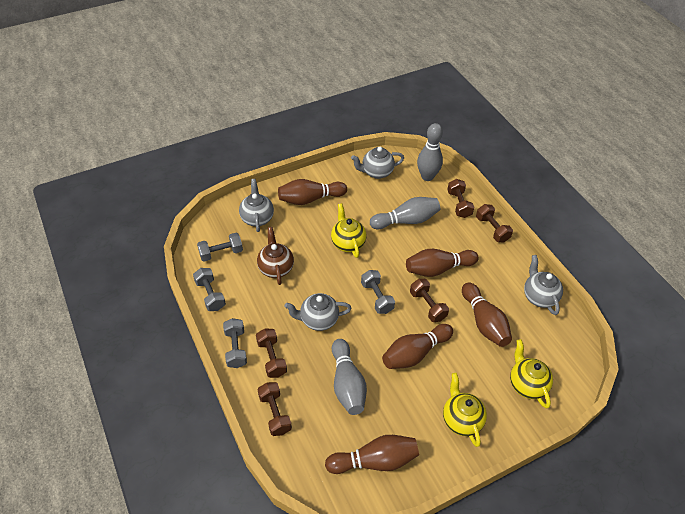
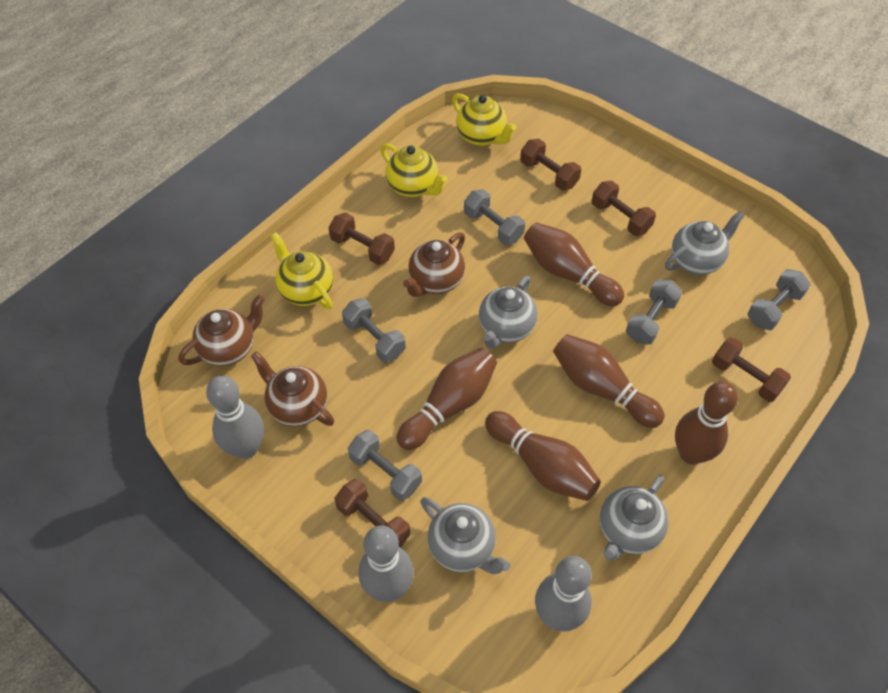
brown teapot: 1 -> 3
grey dumbbell: 4 -> 5

